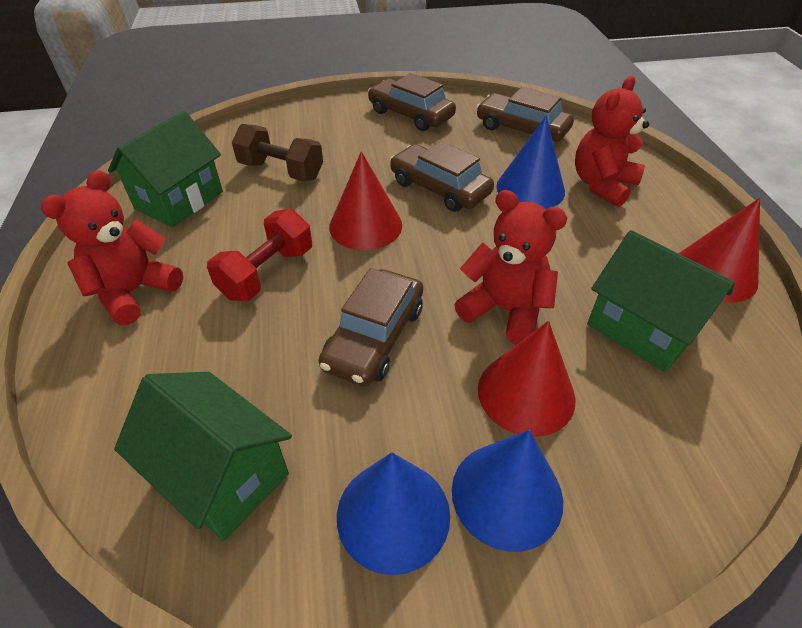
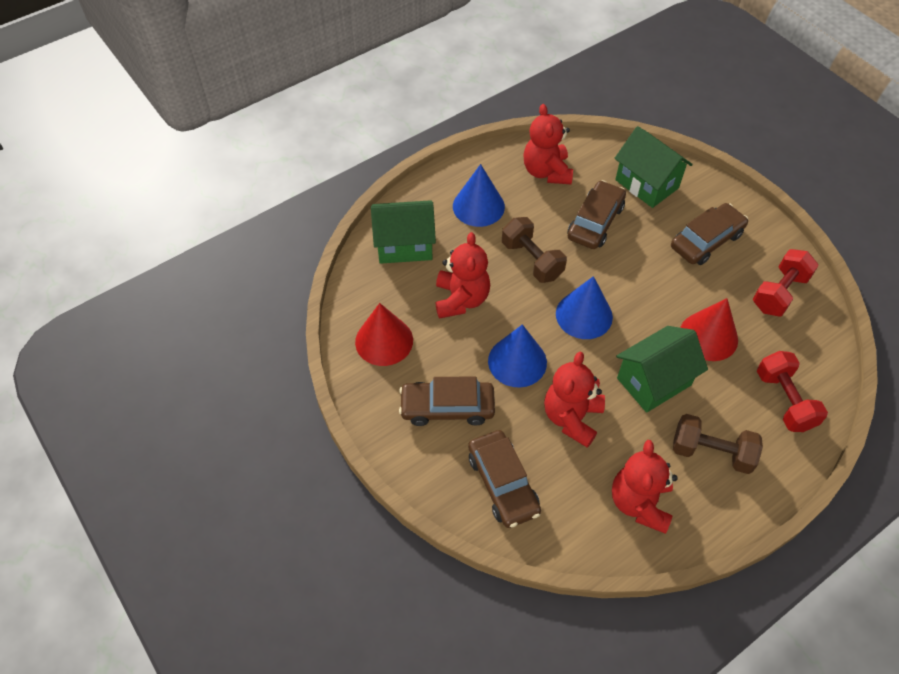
brown dumbbell: 1 -> 2
red cone: 3 -> 2
red dumbbell: 1 -> 2
red teddy bear: 3 -> 4

